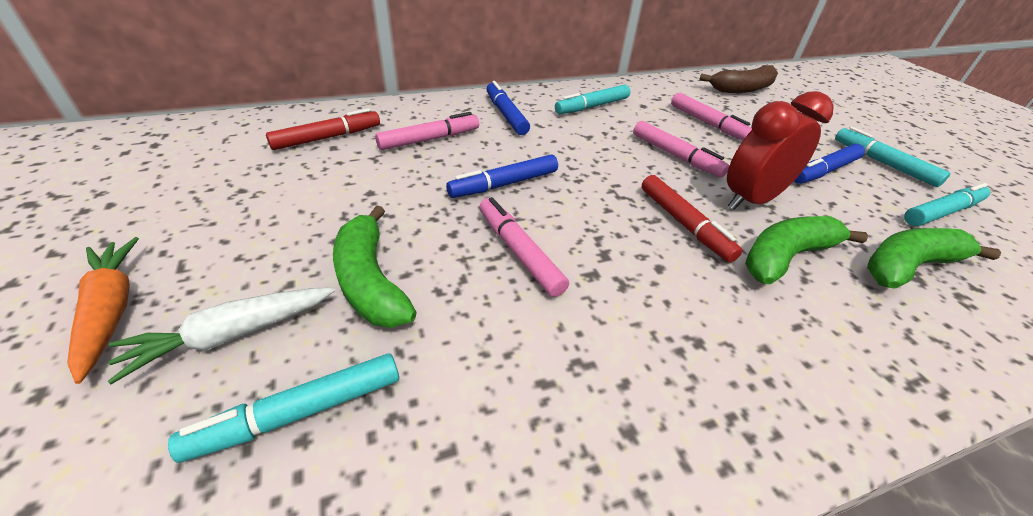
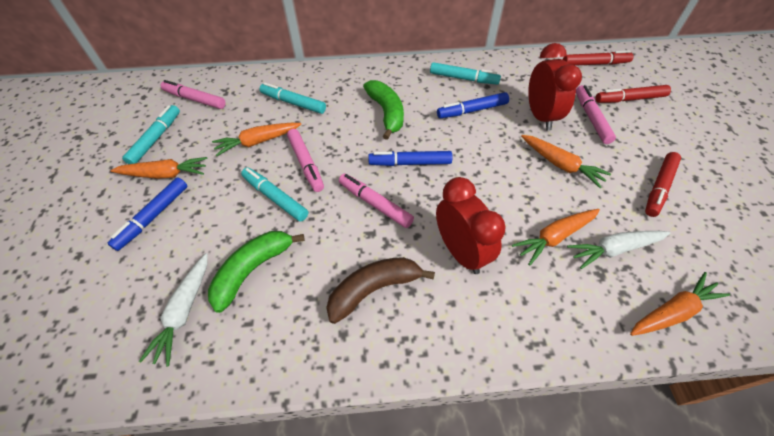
green banana: 3 -> 2
orange carrot: 1 -> 5
red clock: 1 -> 2
red marker: 2 -> 3
white carrot: 1 -> 2

